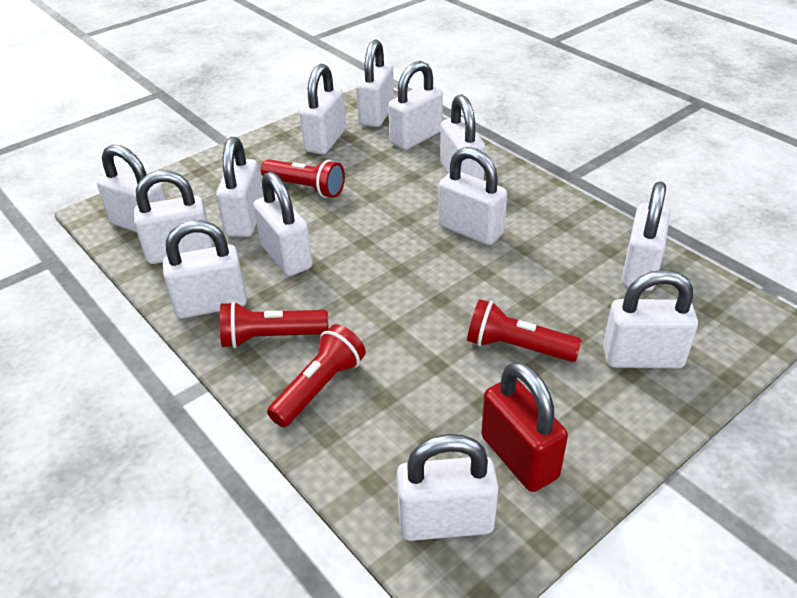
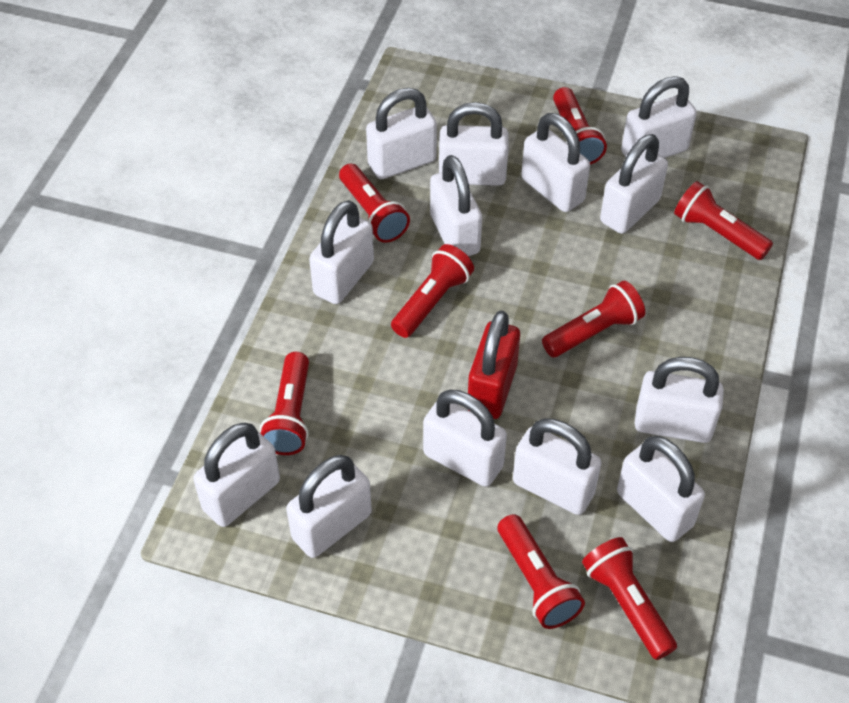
red flashlight: 4 -> 8

